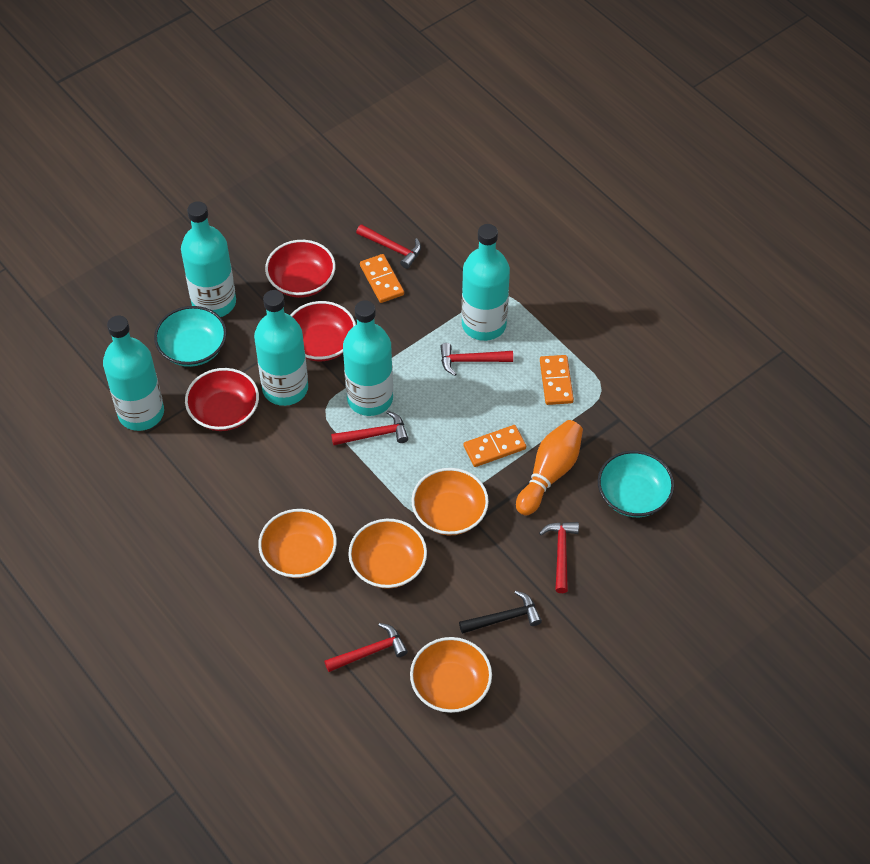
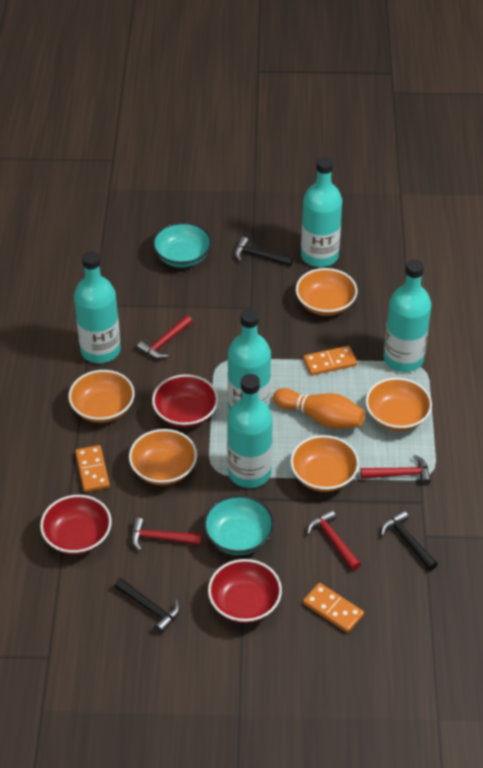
black hammer: 1 -> 3
orange bowl: 4 -> 5
red hammer: 5 -> 4

